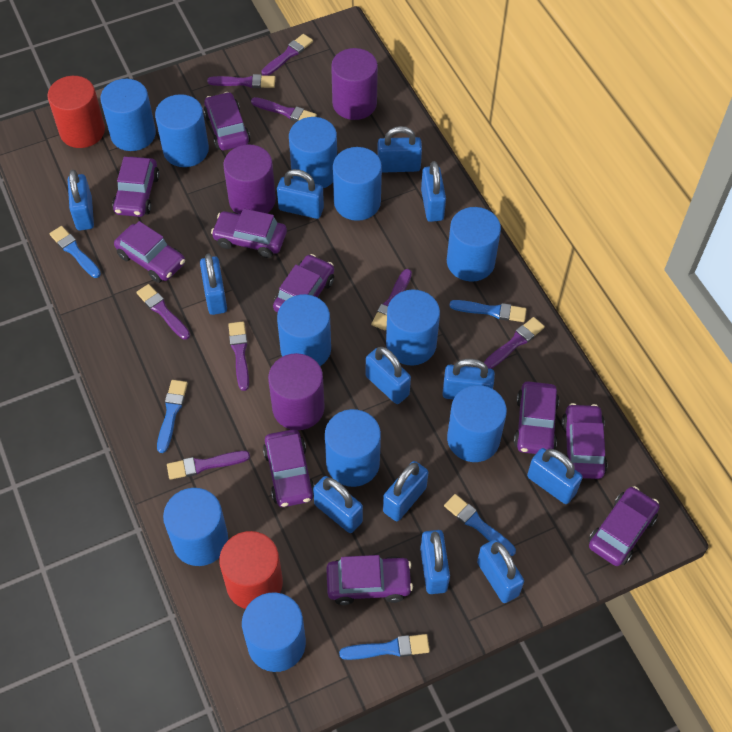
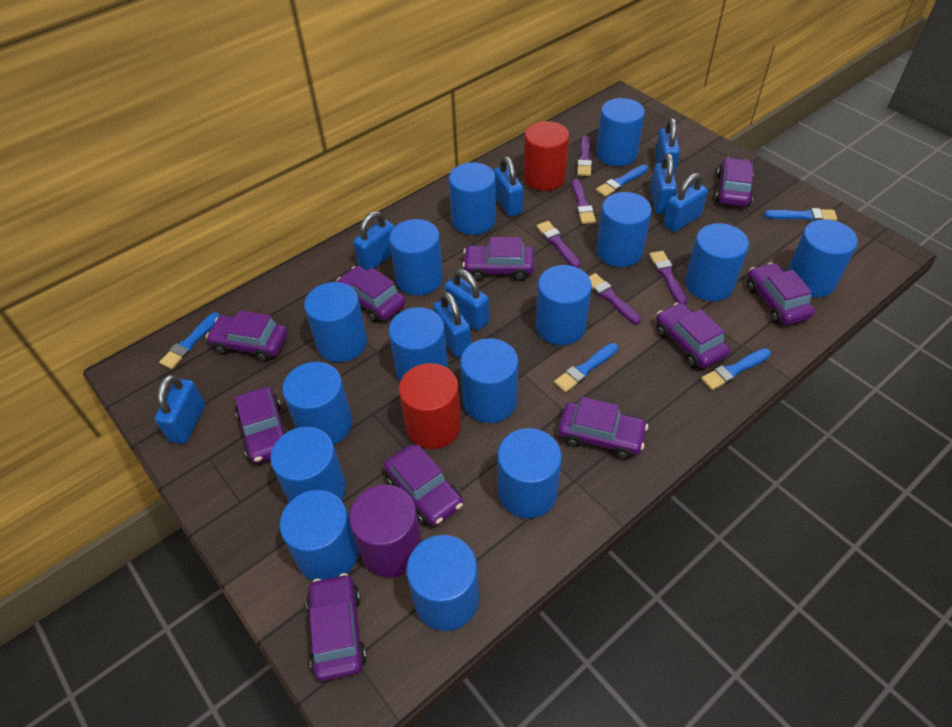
blue cylinder: 11 -> 15
blue padlock: 12 -> 8
purple brush: 8 -> 5
purple cylinder: 3 -> 1

